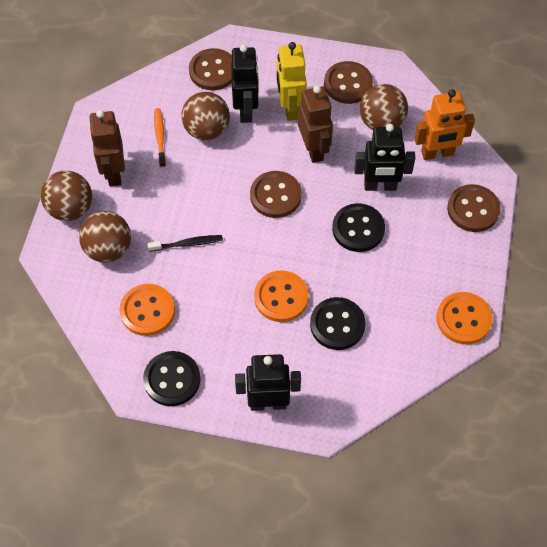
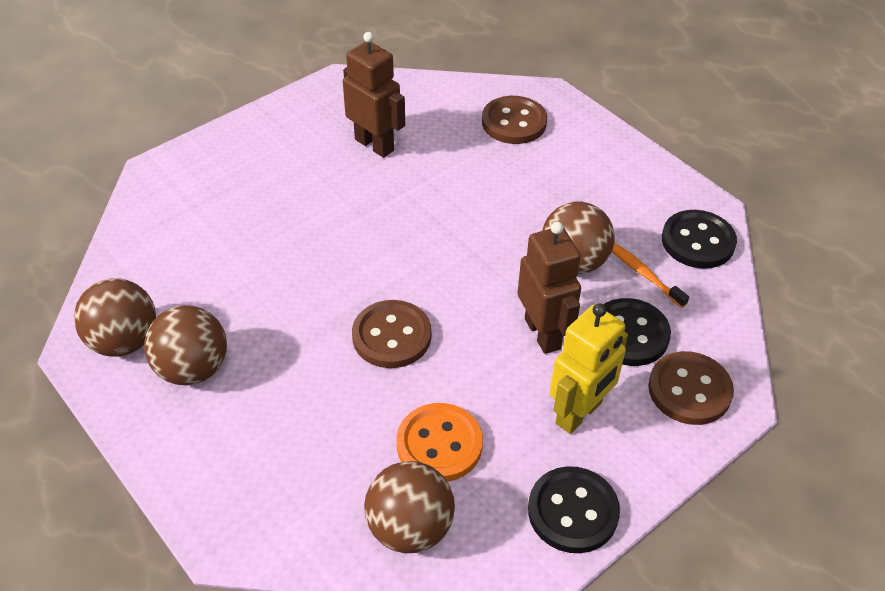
black robot: 3 -> 0
black toothbrush: 1 -> 0
brown button: 4 -> 3
orange button: 3 -> 1
orange robot: 1 -> 0

